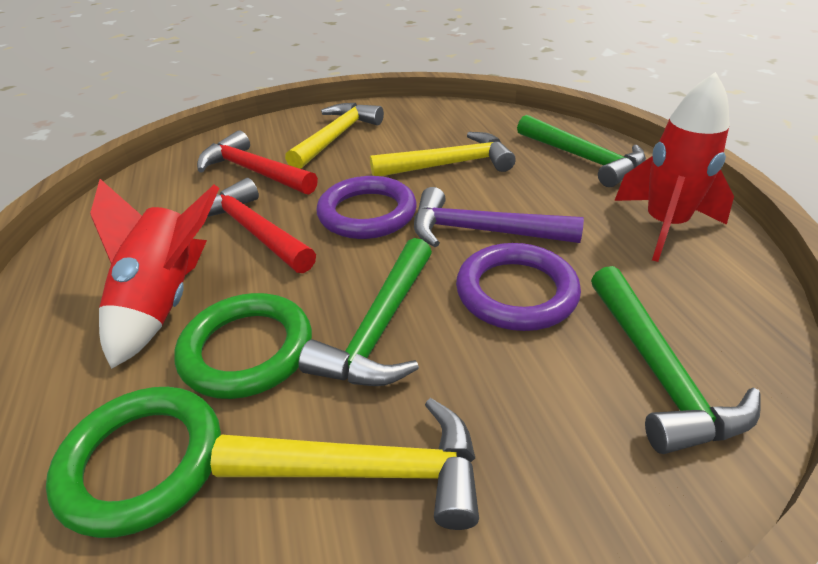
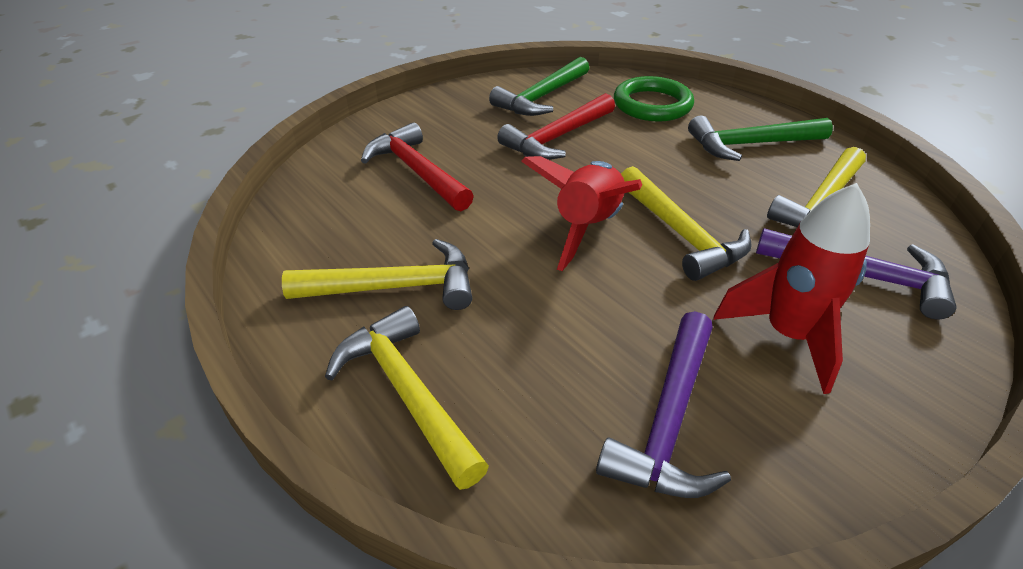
green hammer: 3 -> 2
green ring: 2 -> 1
purple hammer: 1 -> 2
purple ring: 2 -> 0
yellow hammer: 3 -> 4

